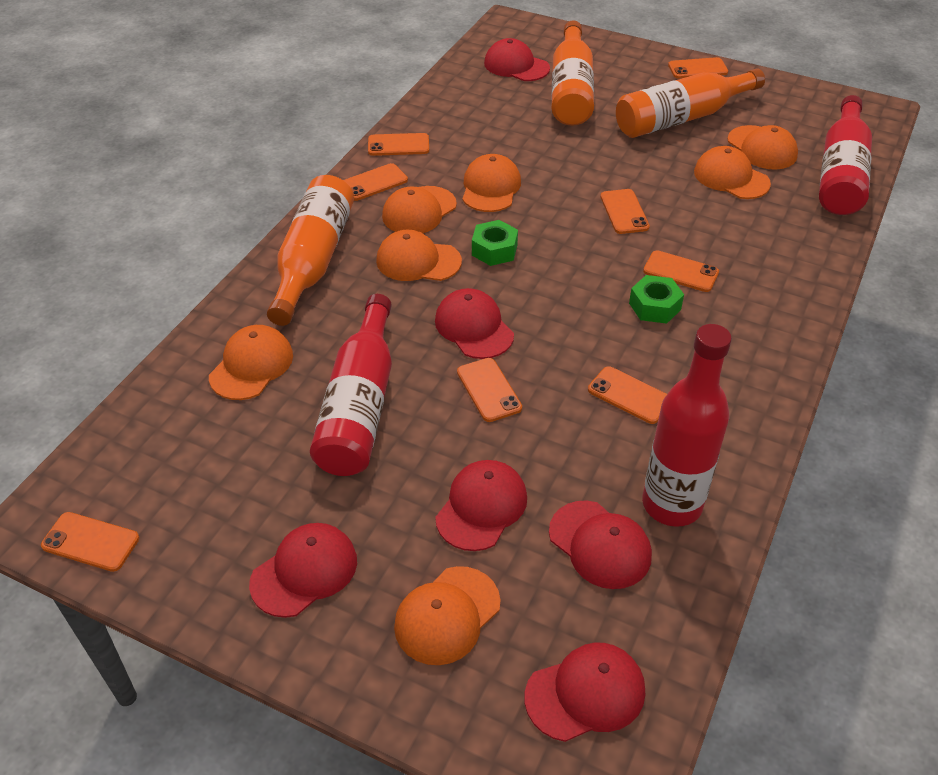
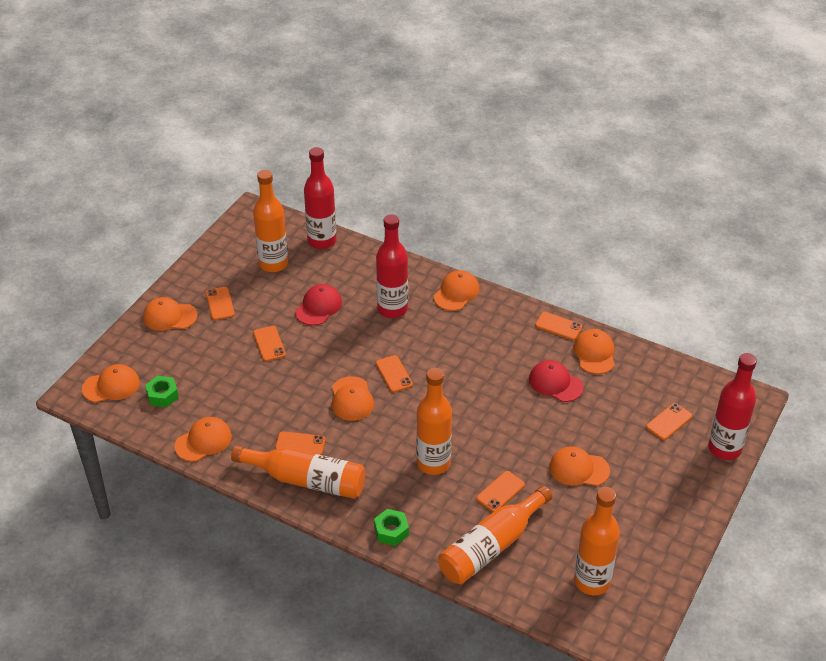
orange bottle: 3 -> 5
orange phone: 8 -> 7
red cap: 6 -> 2

